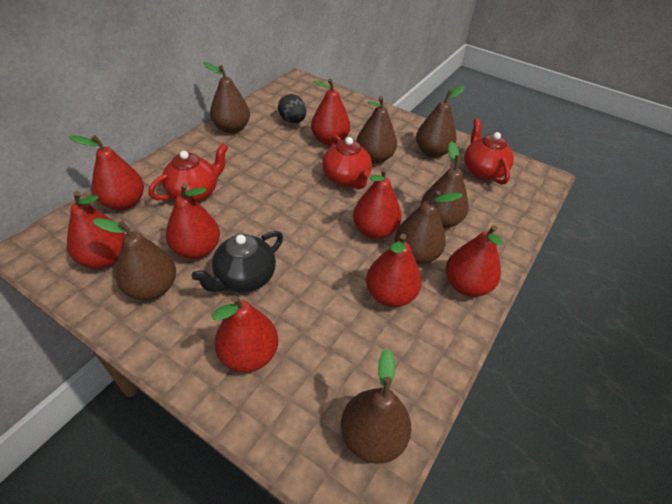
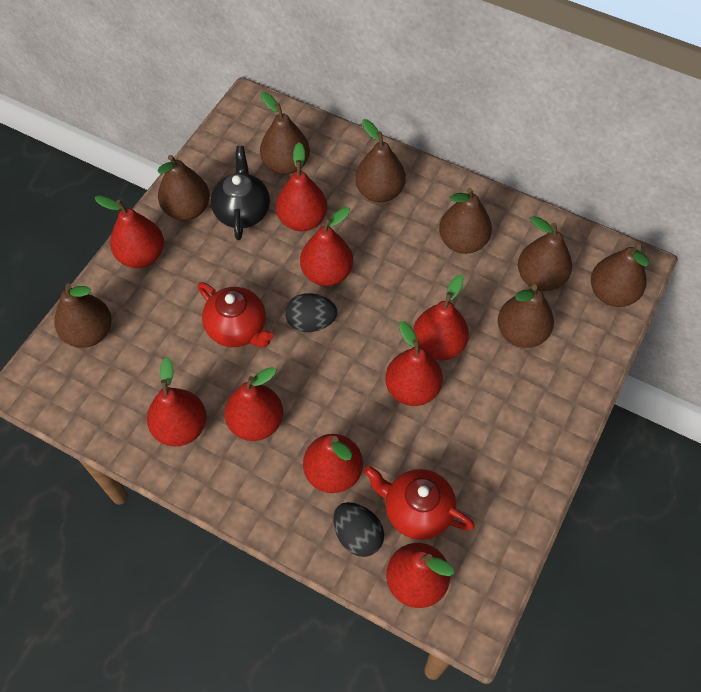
black egg: 1 -> 2
brown pear: 7 -> 8
red pear: 8 -> 9
red teapot: 3 -> 2

